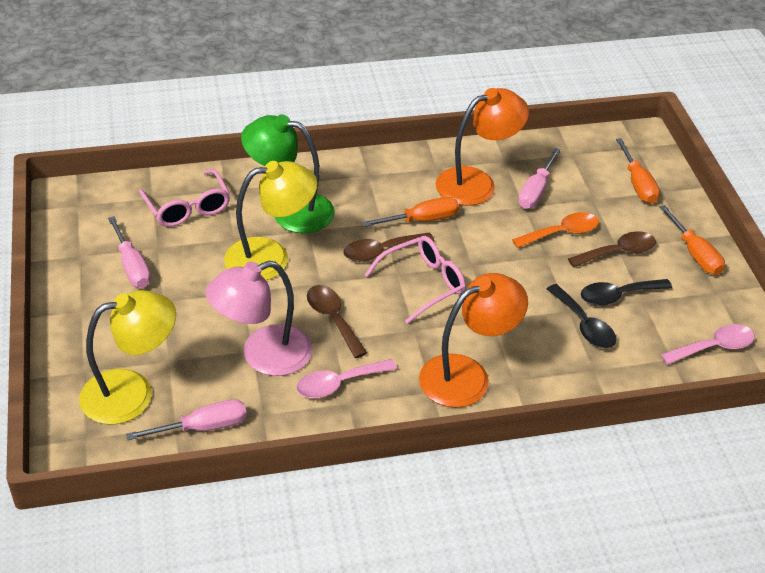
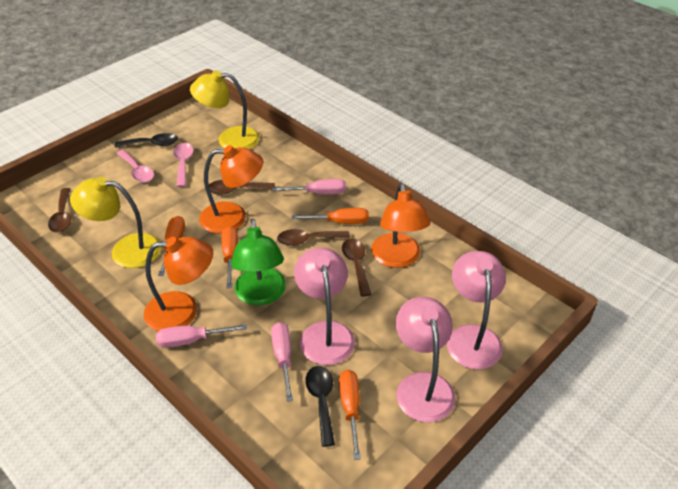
brown spoon: 3 -> 4
orange lamp: 2 -> 3
orange screwdriver: 3 -> 4
orange spoon: 1 -> 0
pink glasses: 2 -> 0
pink lamp: 1 -> 3

